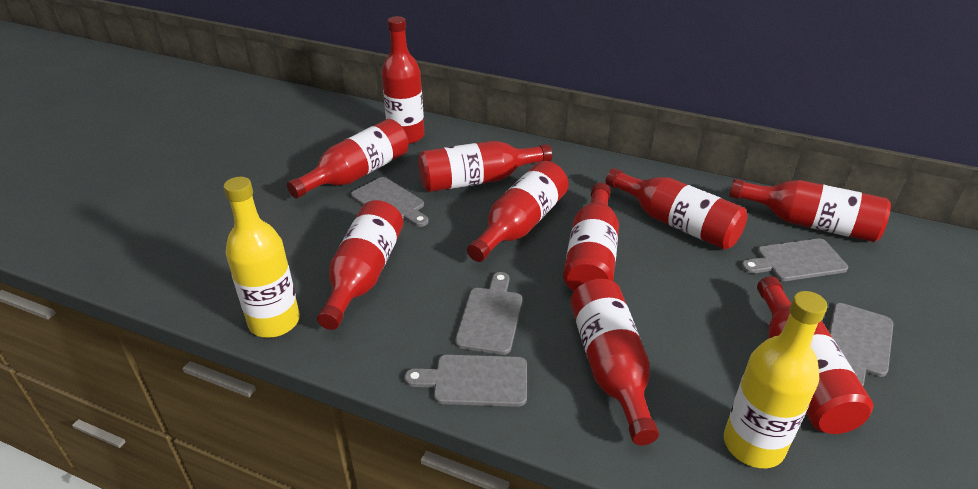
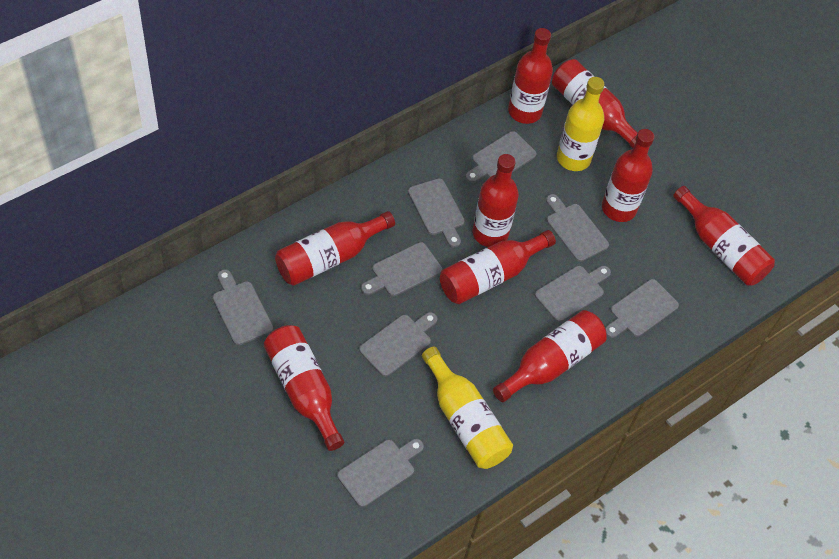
grey cutting board: 5 -> 9
red bottle: 10 -> 9

